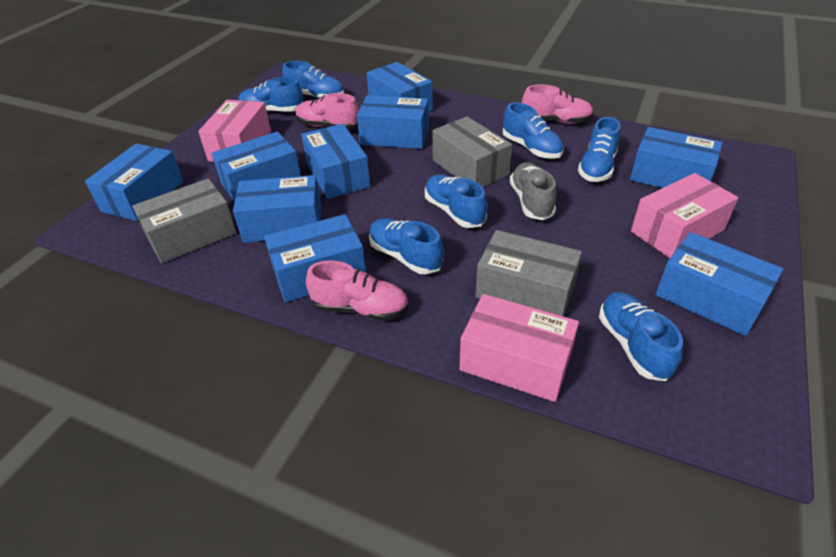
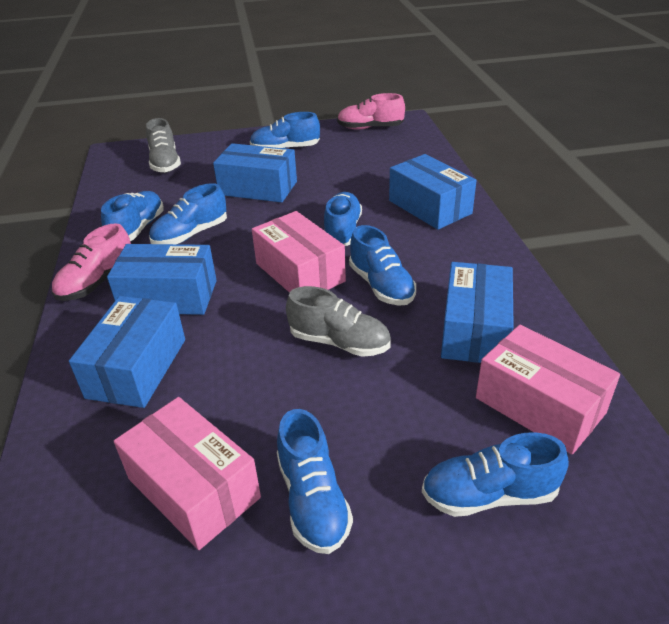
blue box: 9 -> 5
grey box: 3 -> 0
grey shoe: 1 -> 2
pink shoe: 3 -> 2

